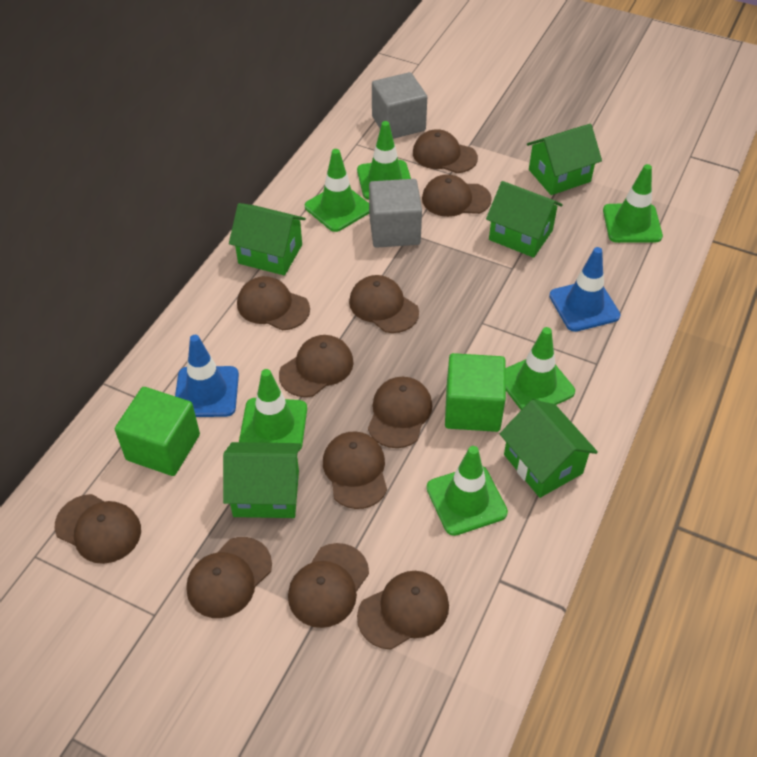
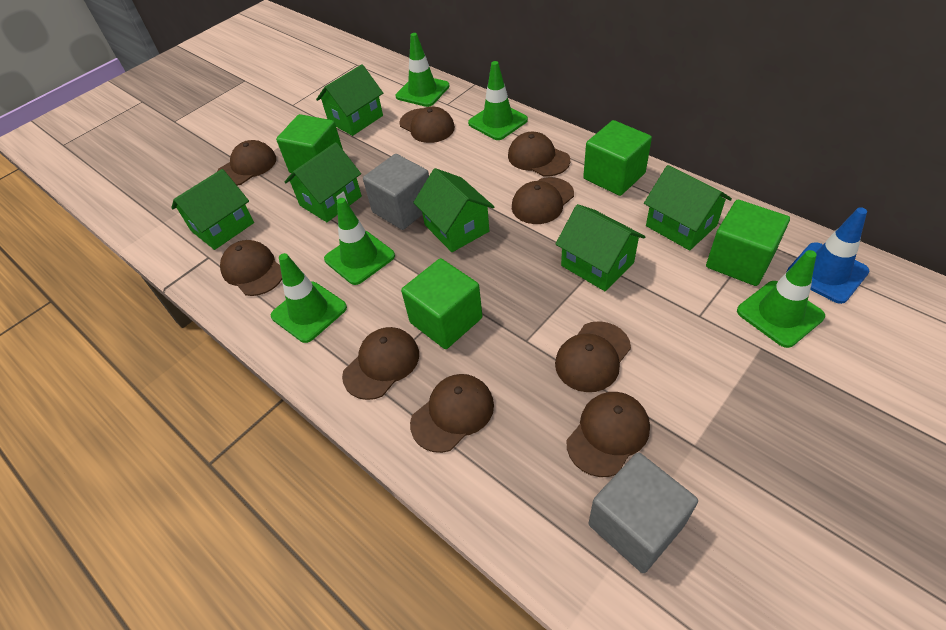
blue traffic cone: 2 -> 1
brown cap: 11 -> 9
green cube: 2 -> 4
green house: 5 -> 6
green traffic cone: 6 -> 5

